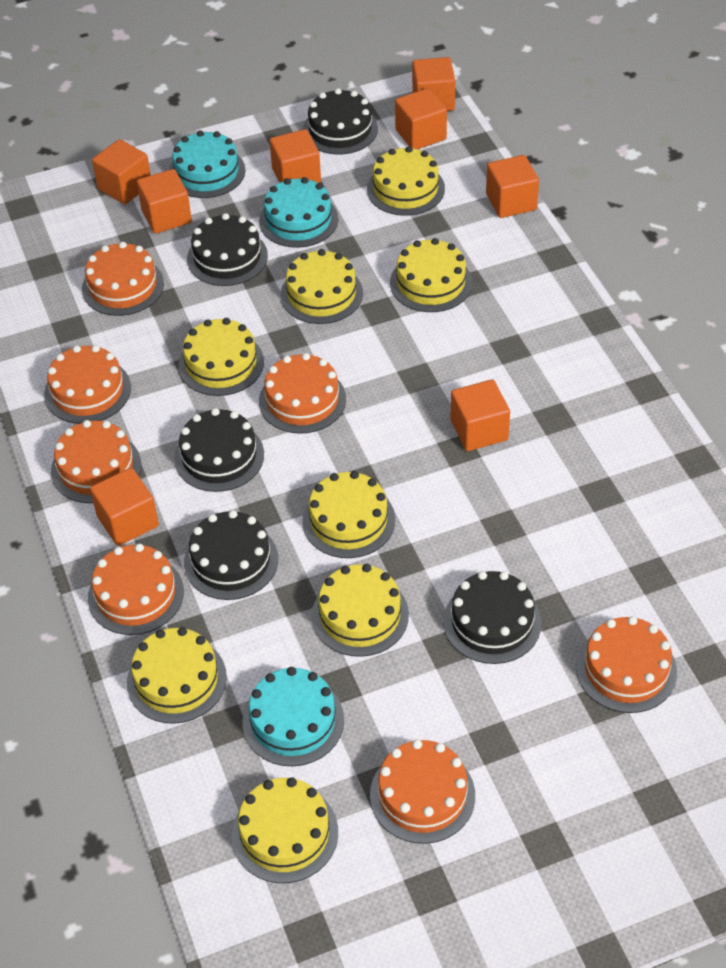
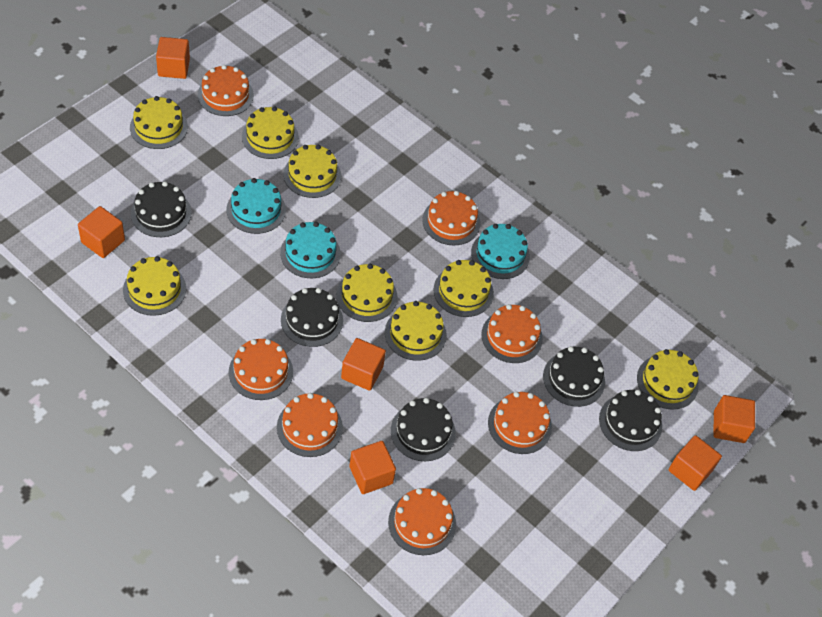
orange cube: 8 -> 6

